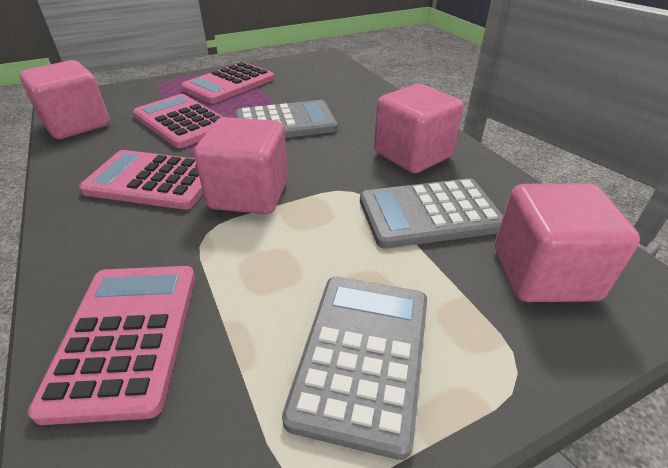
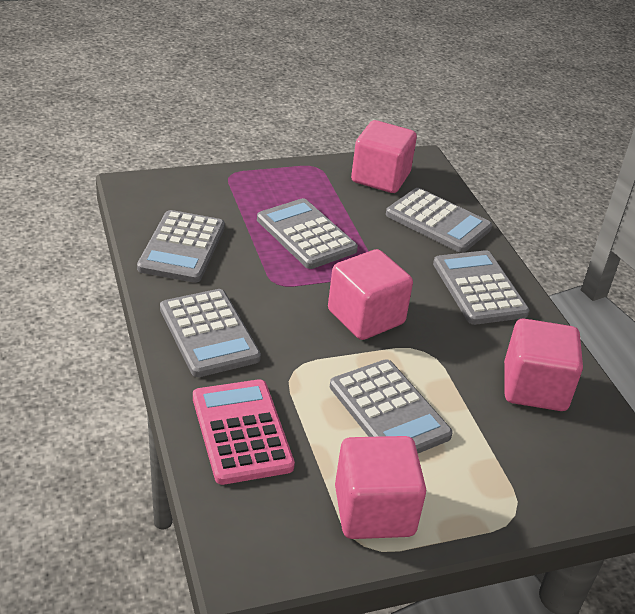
grey calculator: 3 -> 6
pink calculator: 4 -> 1

